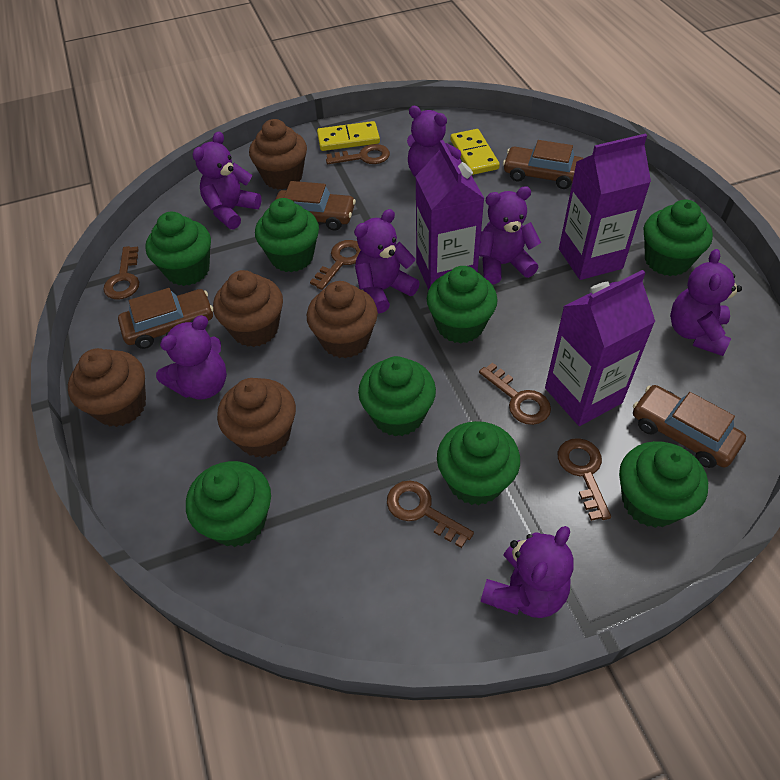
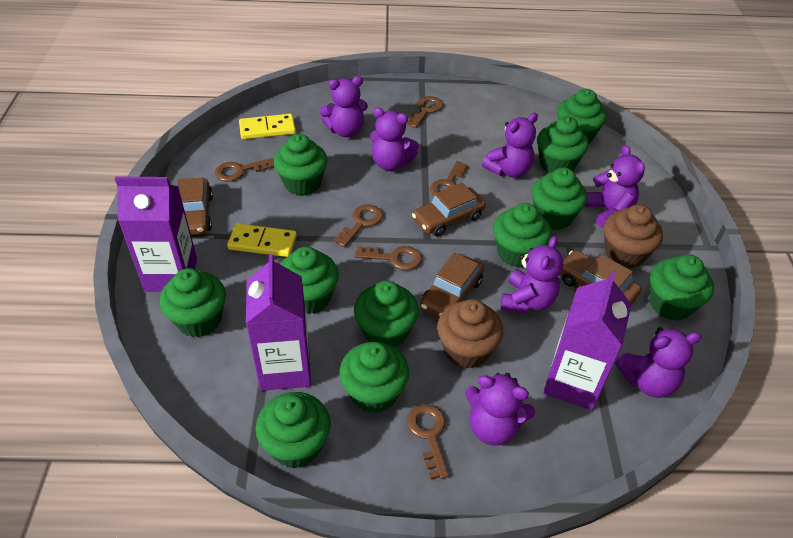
brown cupcake: 5 -> 2
green cupcake: 8 -> 11

